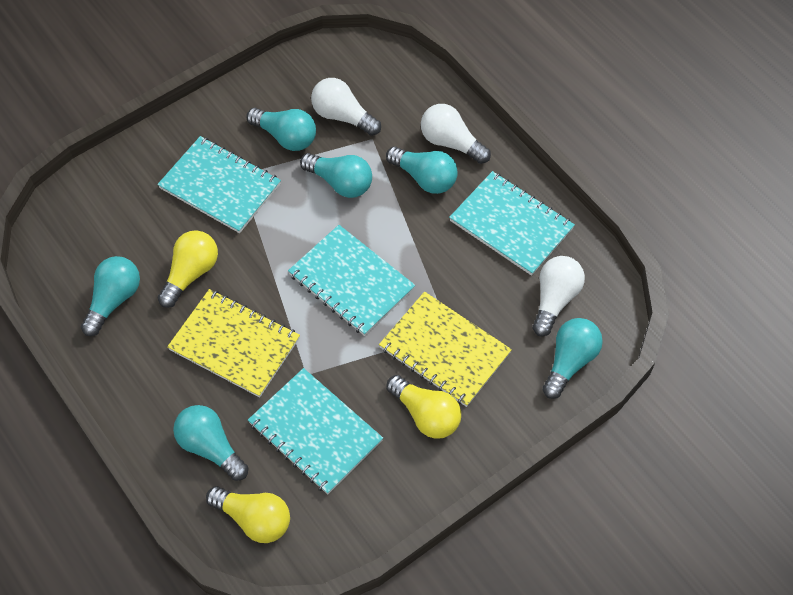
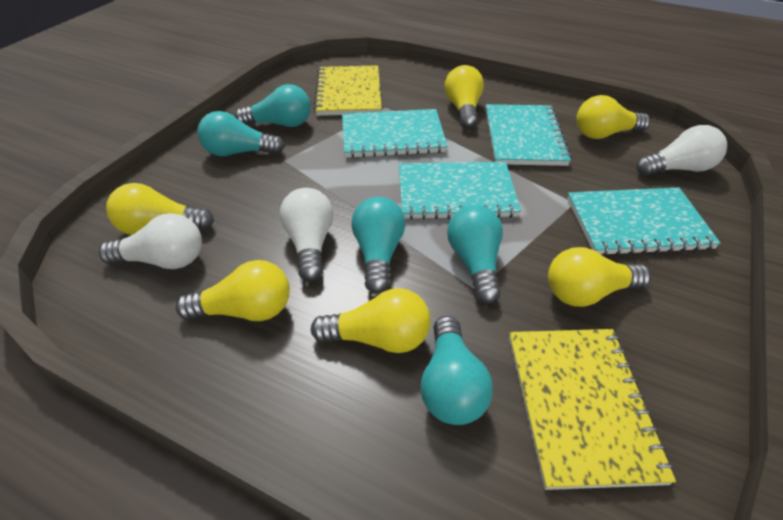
turquoise light bulb: 6 -> 5
yellow light bulb: 3 -> 6

